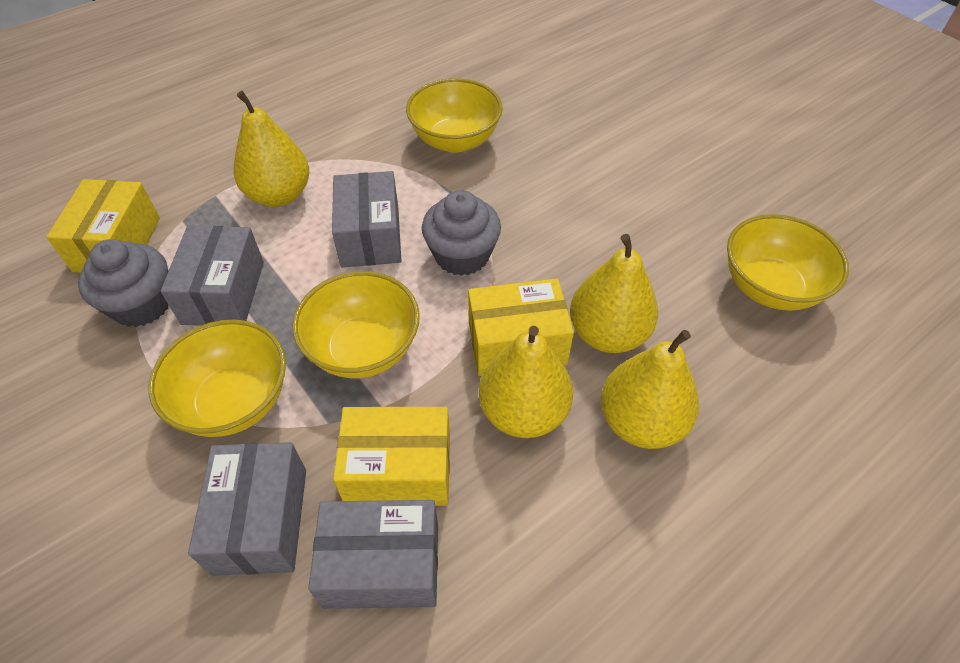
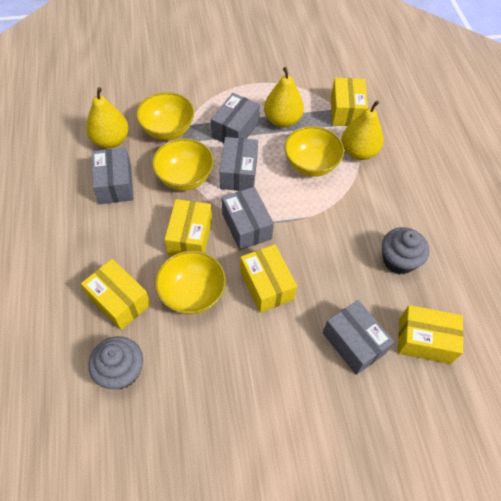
grey box: 4 -> 5
yellow box: 3 -> 5
yellow pear: 4 -> 3

